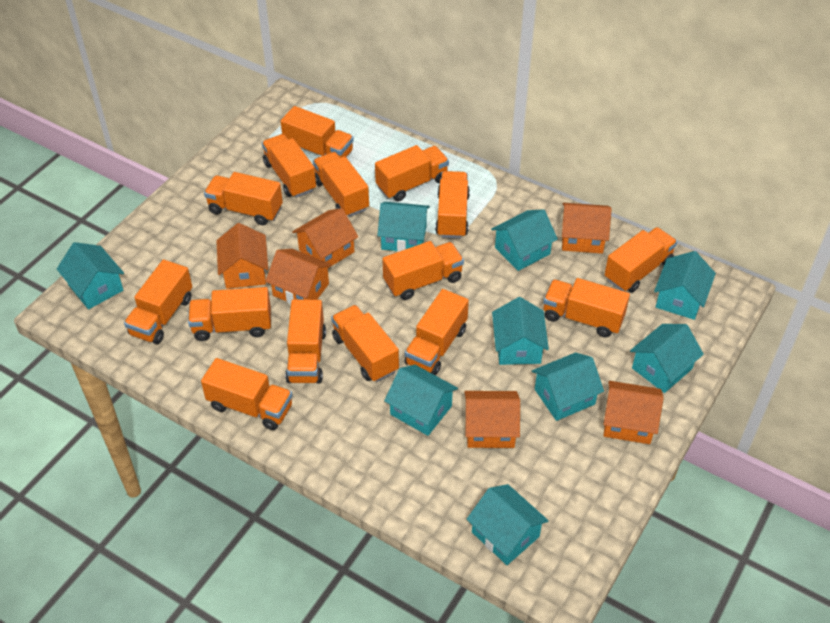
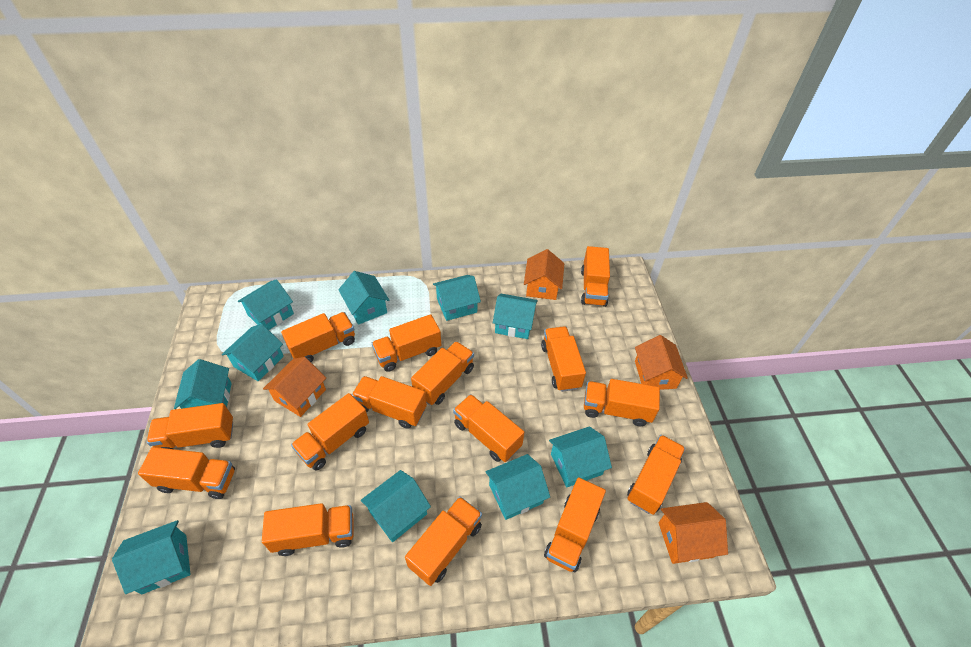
orange house: 6 -> 4
turquoise house: 9 -> 10

